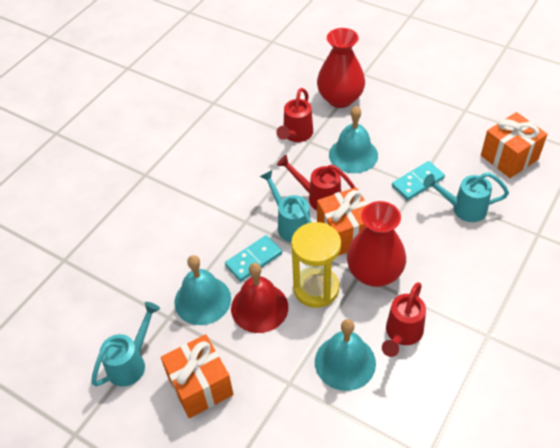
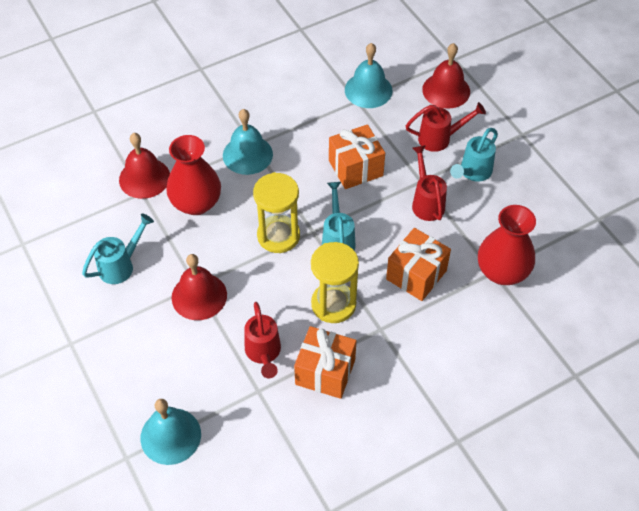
red bell: 1 -> 3
turquoise domino: 2 -> 0
yellow hourglass: 1 -> 2

